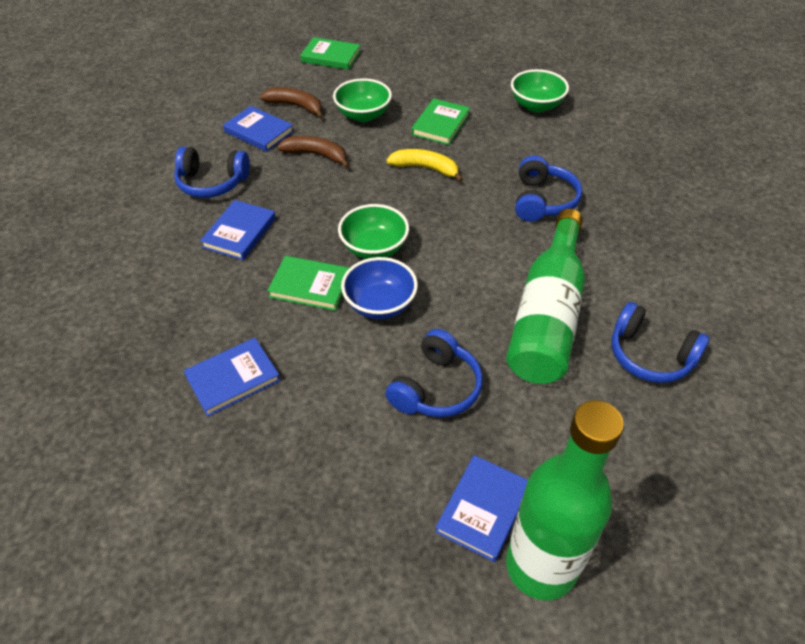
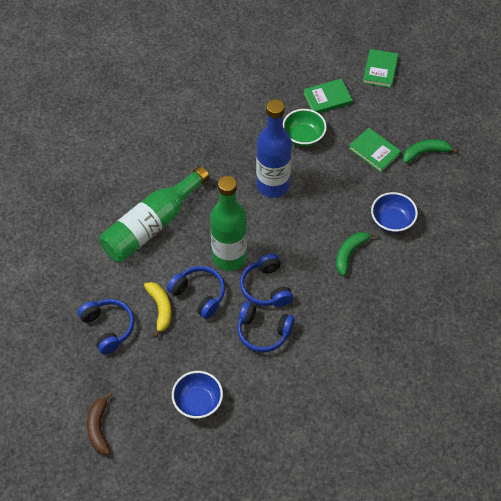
blue book: 4 -> 0
blue bottle: 0 -> 1
blue bowl: 1 -> 2
brown banana: 2 -> 1
green banana: 0 -> 2
green bowl: 3 -> 1

